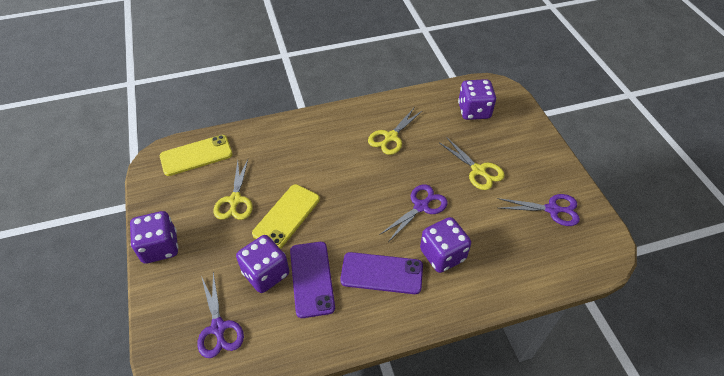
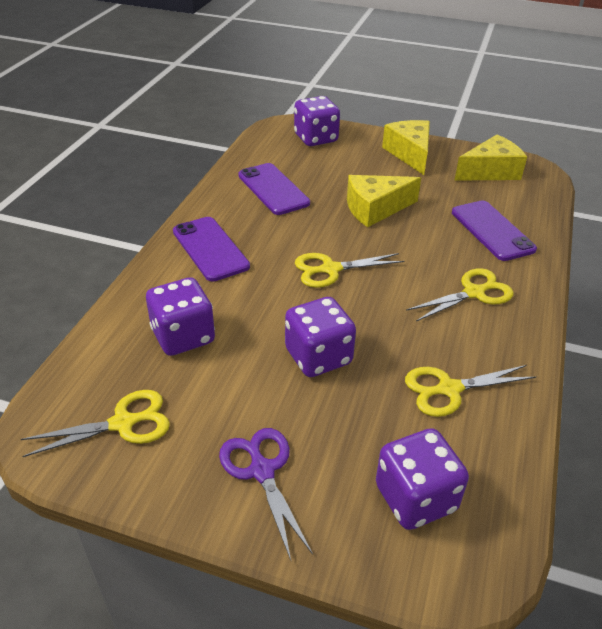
purple phone: 2 -> 3
purple scissors: 3 -> 1
yellow cheese: 0 -> 3
yellow phone: 2 -> 0
yellow scissors: 3 -> 4

